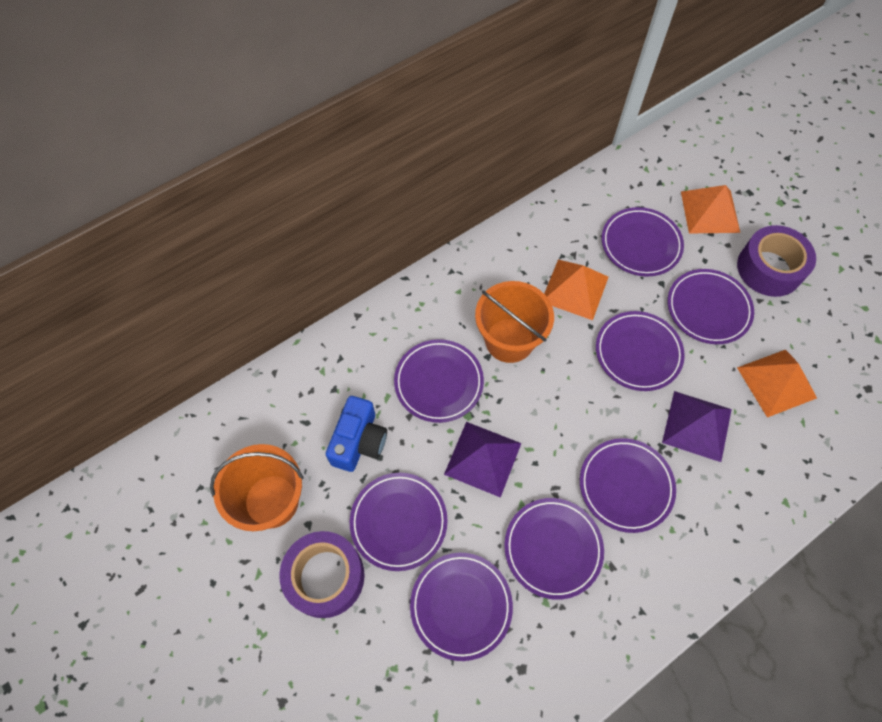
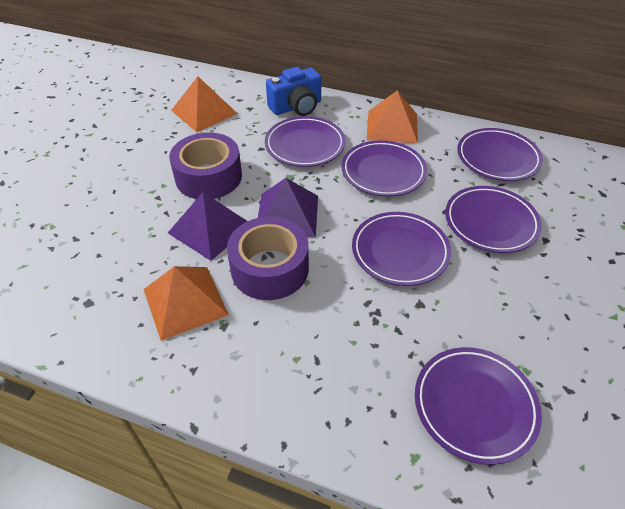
orange bucket: 2 -> 0
purple plate: 8 -> 6

